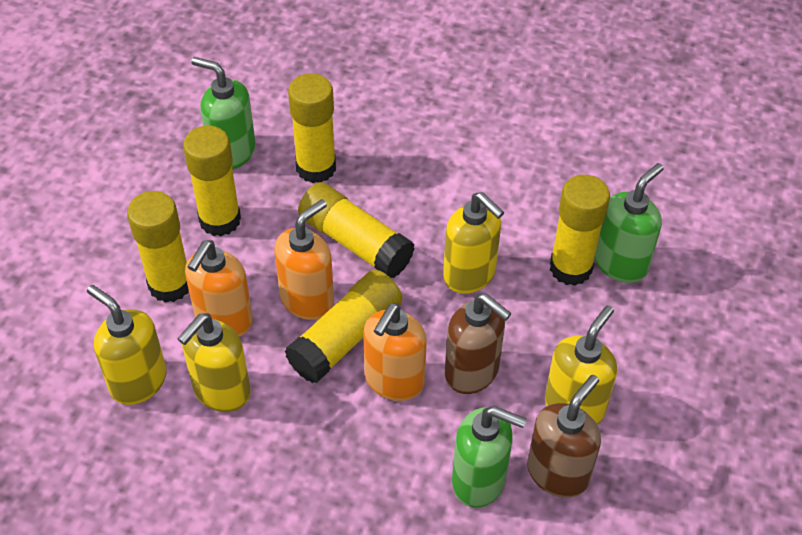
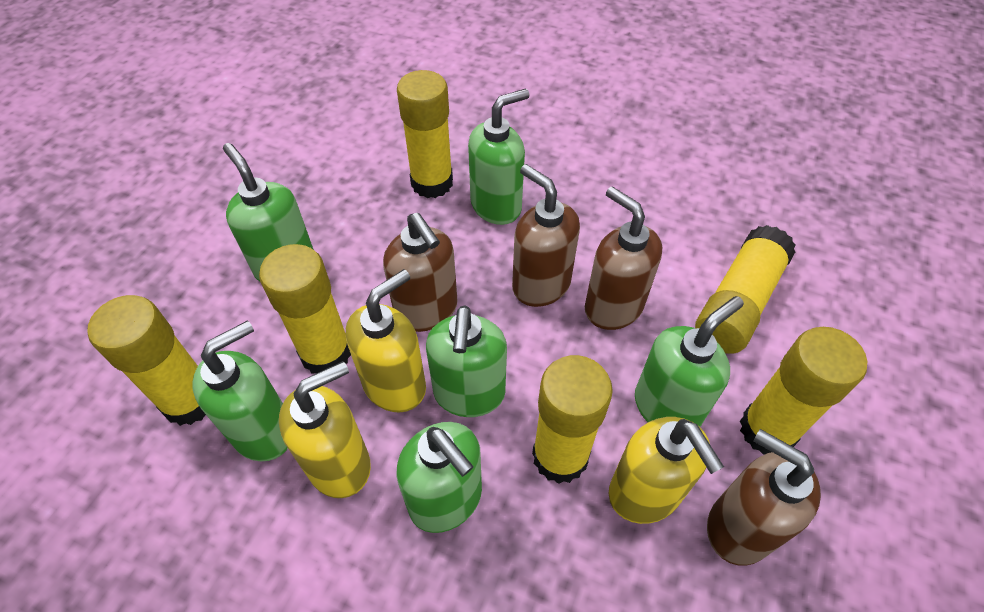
brown soap dispenser: 2 -> 4
green soap dispenser: 3 -> 6
orange soap dispenser: 3 -> 0
yellow soap dispenser: 4 -> 3

